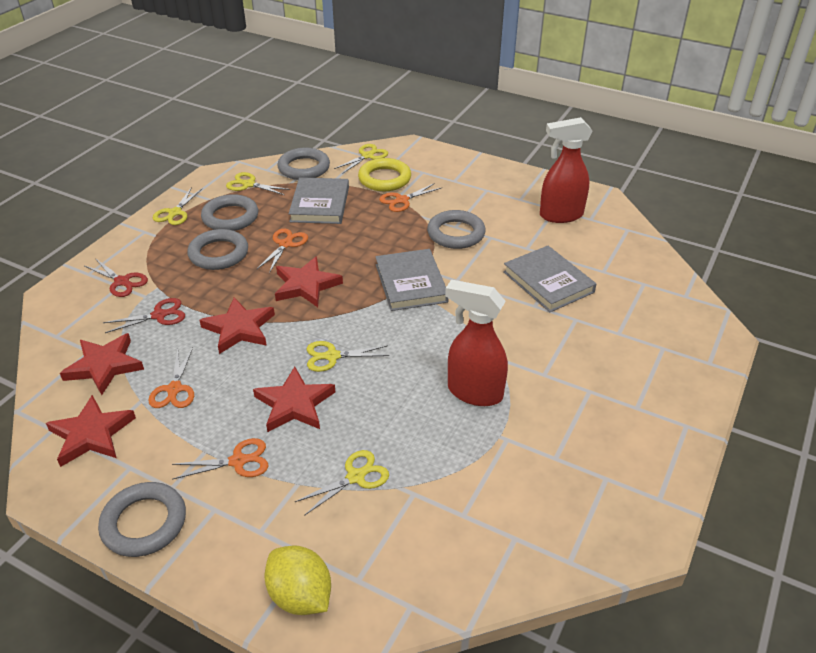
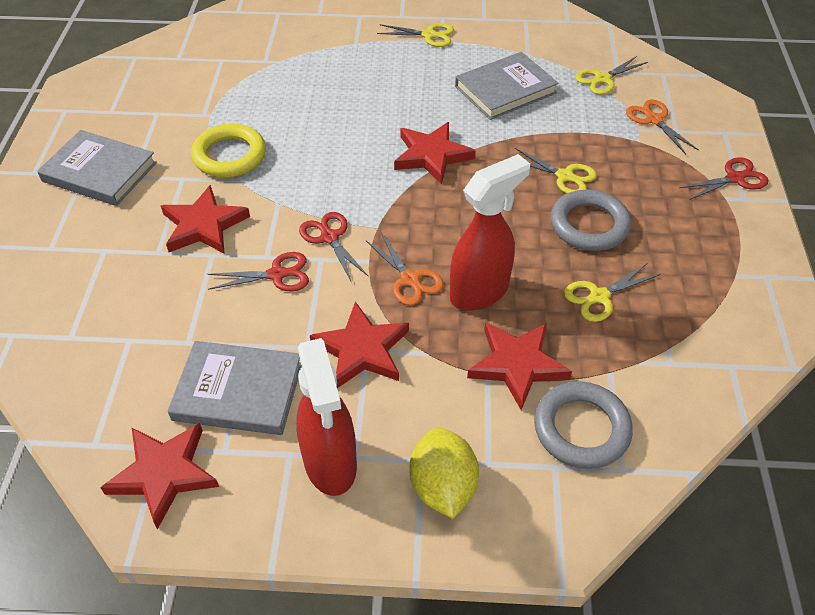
grey ring: 5 -> 2
orange scissors: 4 -> 2
red scissors: 2 -> 3
yellow scissors: 5 -> 4

